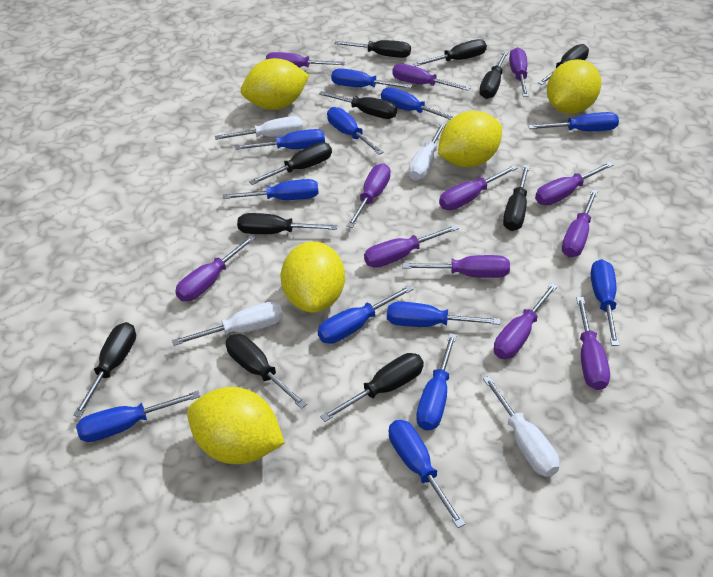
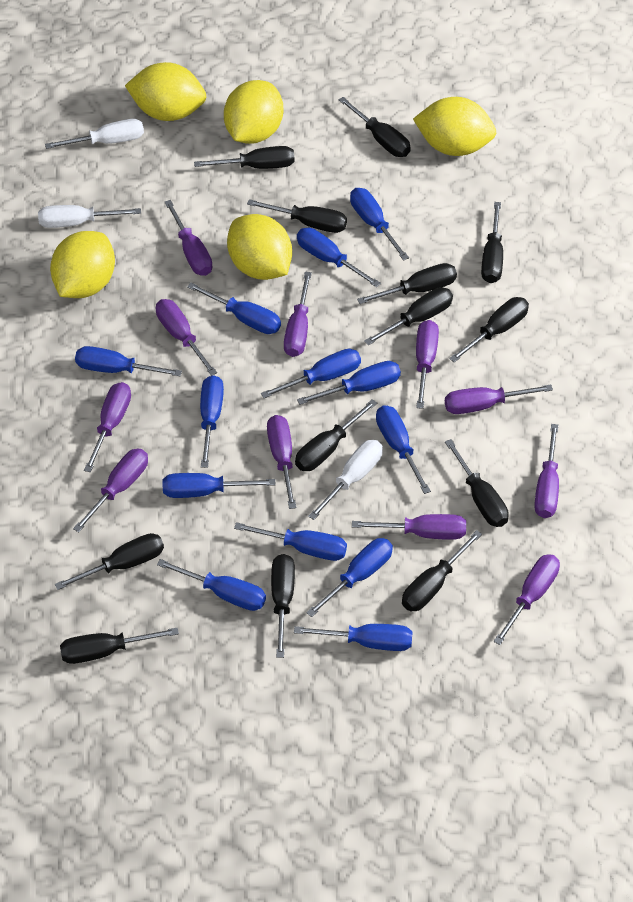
black screwdriver: 11 -> 13
blue screwdriver: 12 -> 13
purple screwdriver: 12 -> 11
white screwdriver: 4 -> 3

